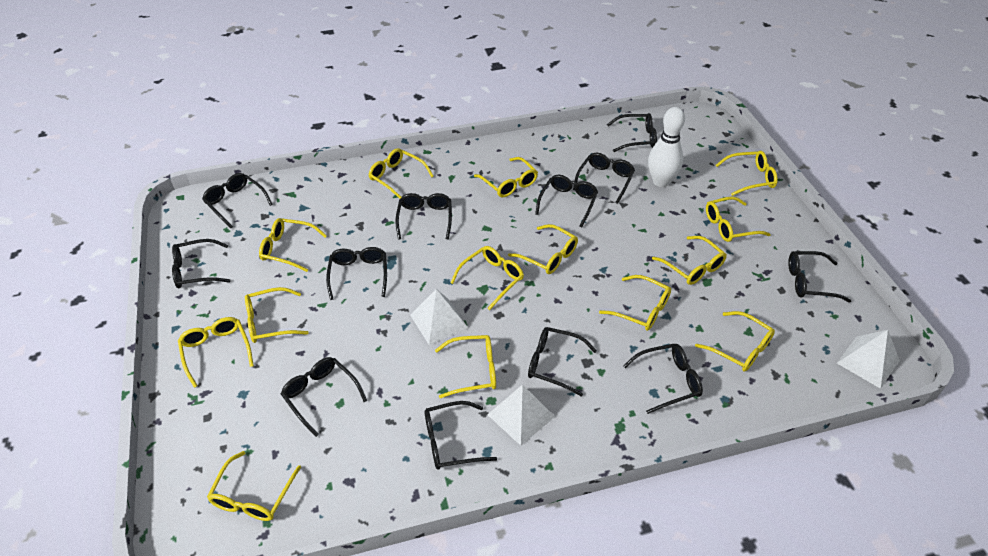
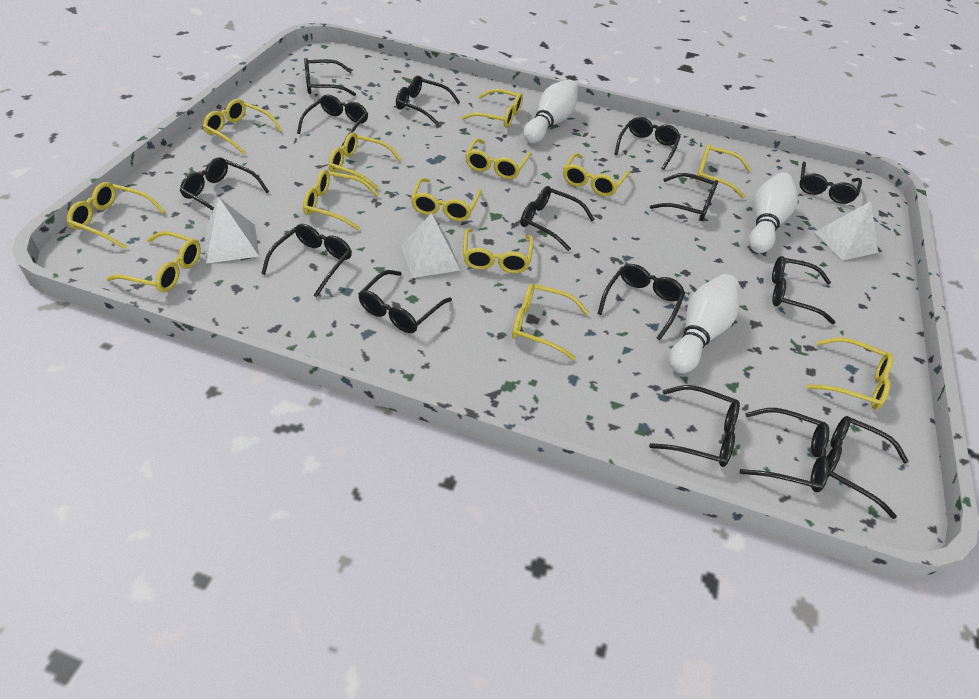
black glasses: 12 -> 15
white bowling pin: 1 -> 3
yellow glasses: 14 -> 13

